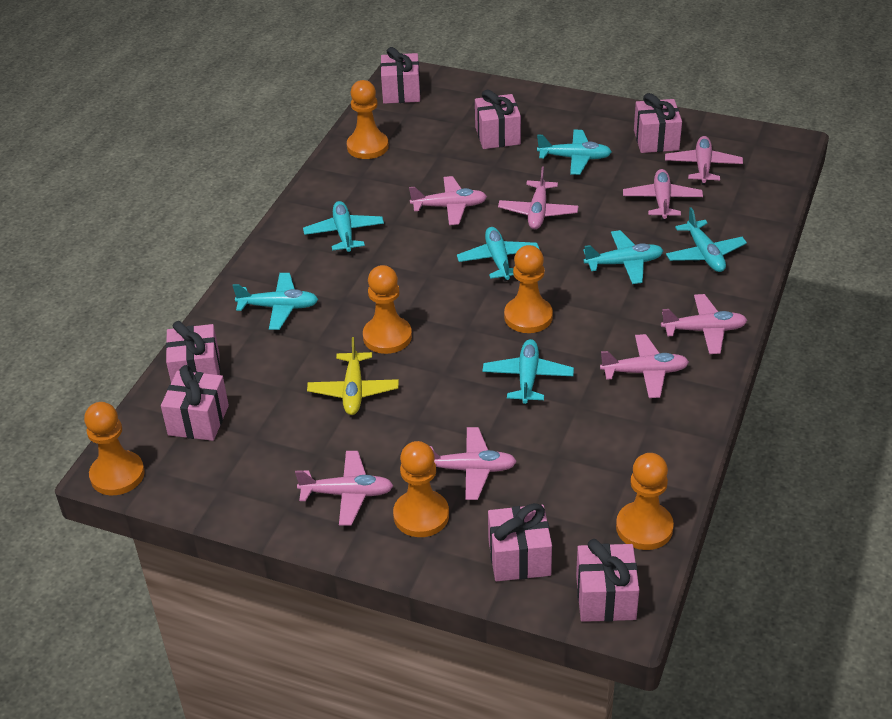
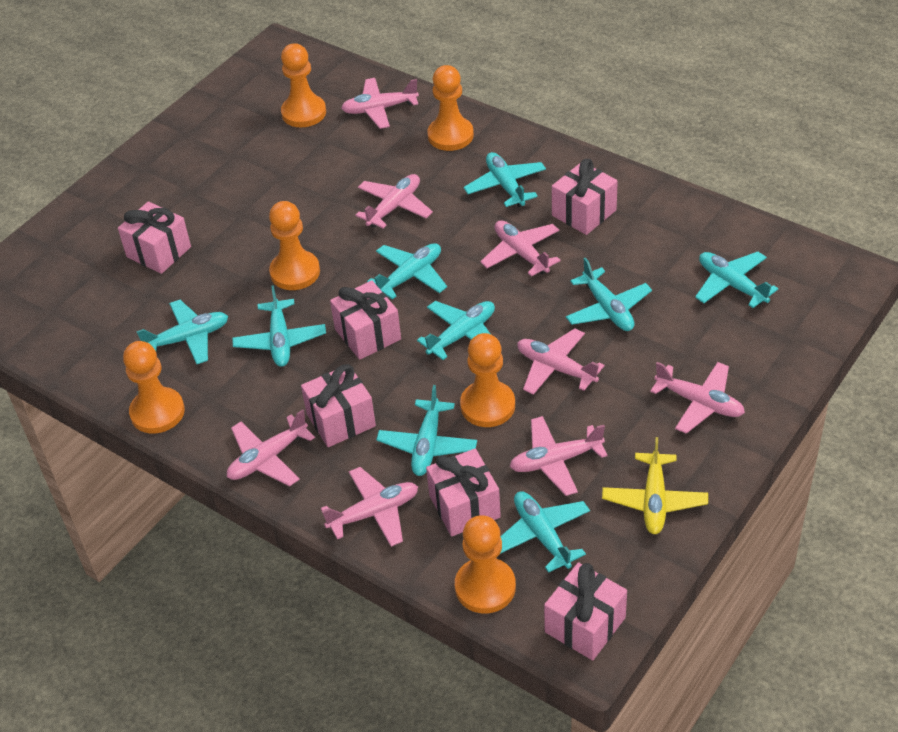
pink gift: 7 -> 6
turquoise plane: 7 -> 9

